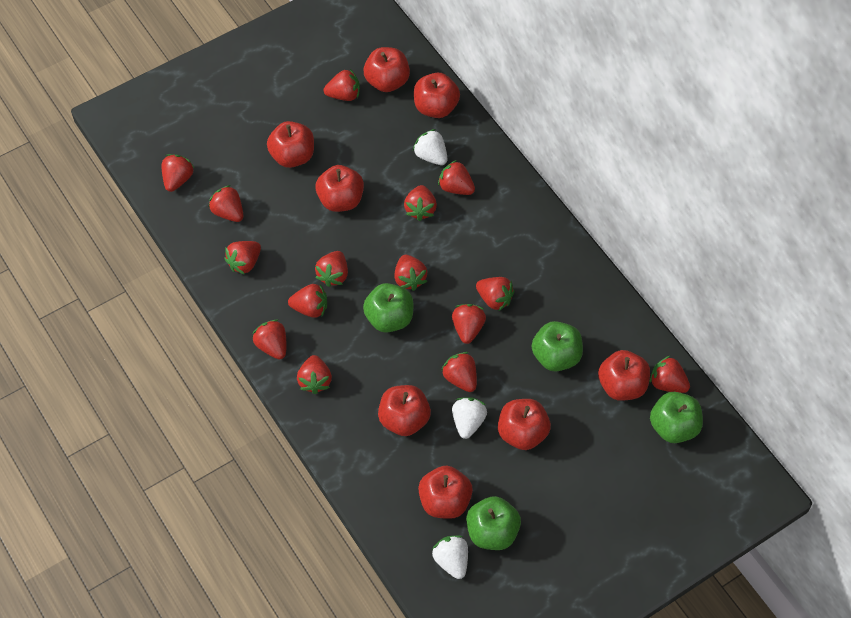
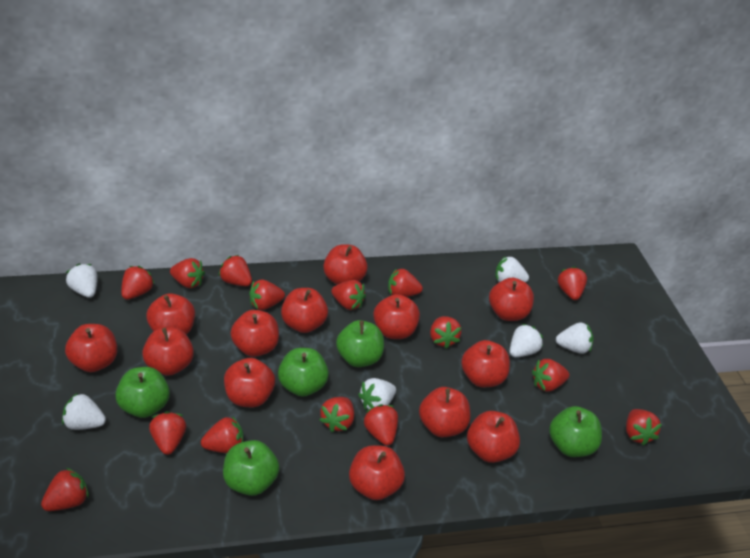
green apple: 4 -> 5
red apple: 8 -> 13
white strawberry: 3 -> 6

